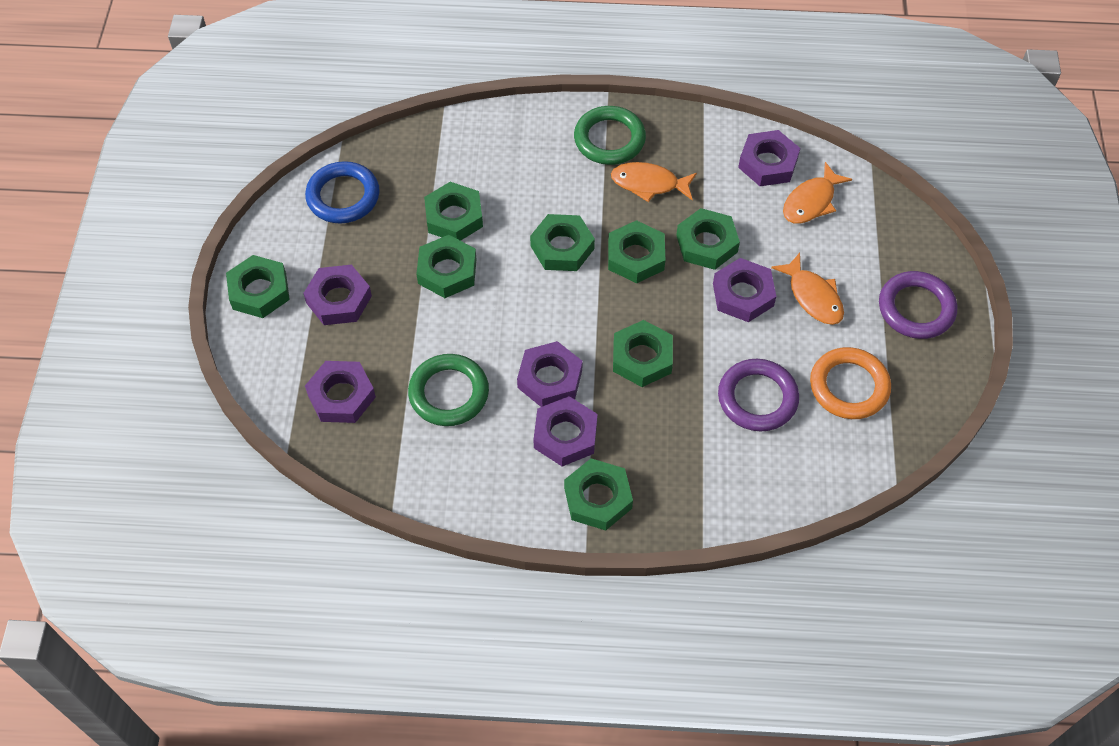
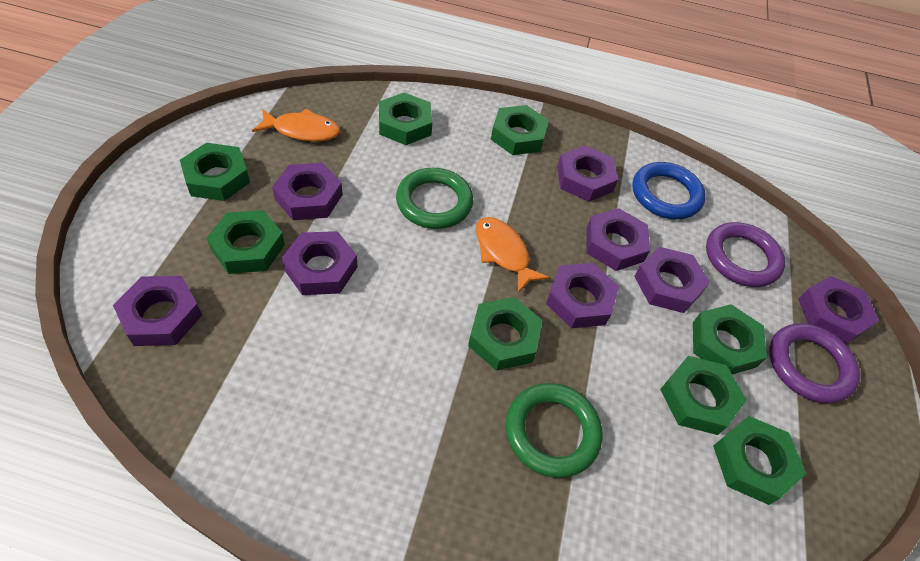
orange fish: 3 -> 2
orange ring: 1 -> 0
purple nut: 6 -> 8

